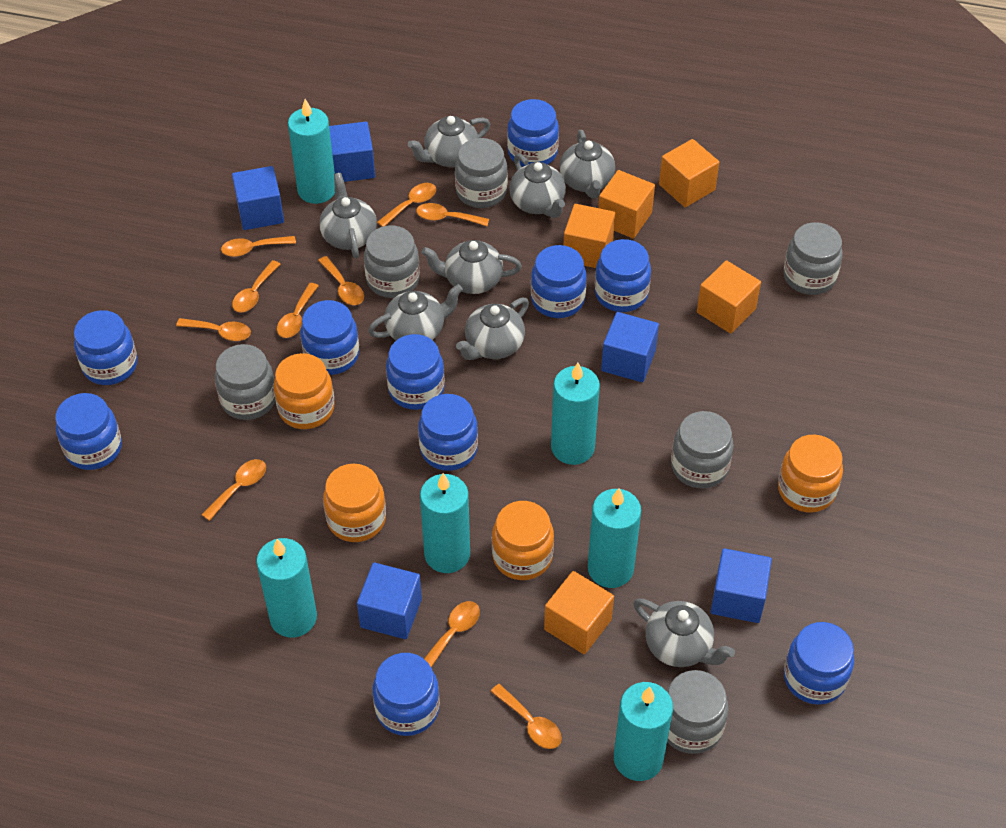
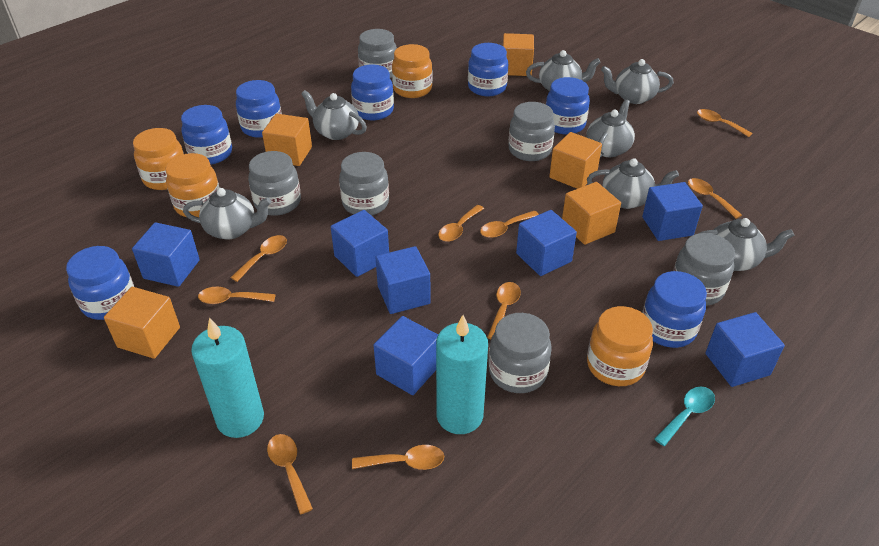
blue cube: 5 -> 7
blue jar: 10 -> 7
grey teapot: 8 -> 7
orange spoon: 10 -> 9
turquoise candle: 6 -> 2
turquoise spoon: 0 -> 1

